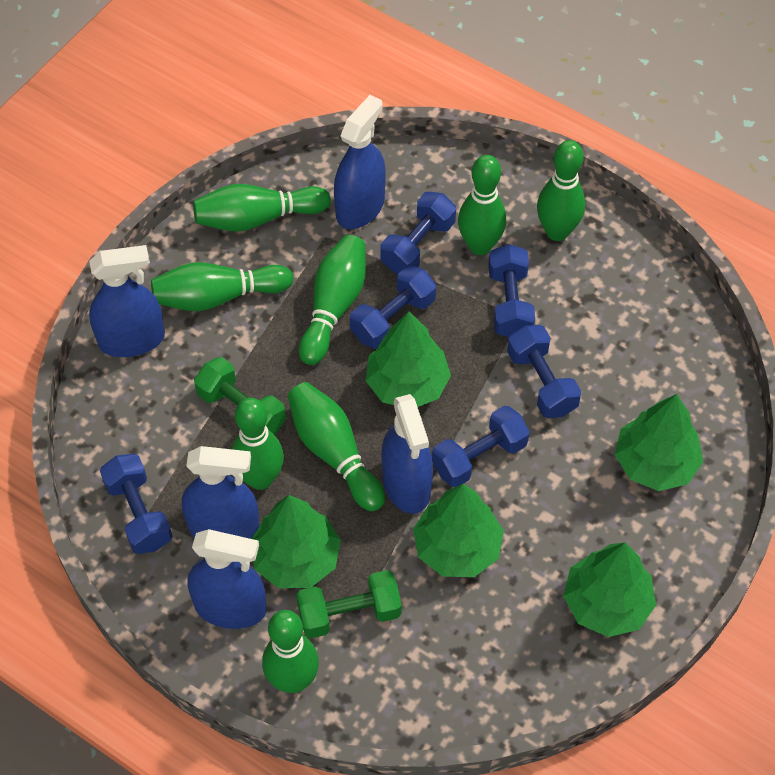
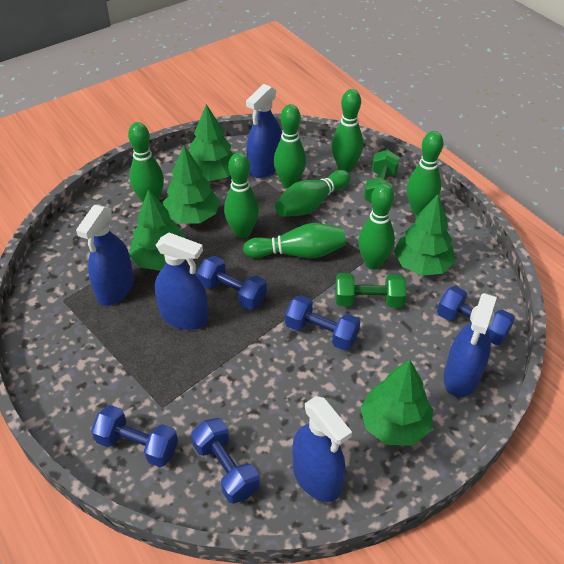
blue dumbbell: 6 -> 5

